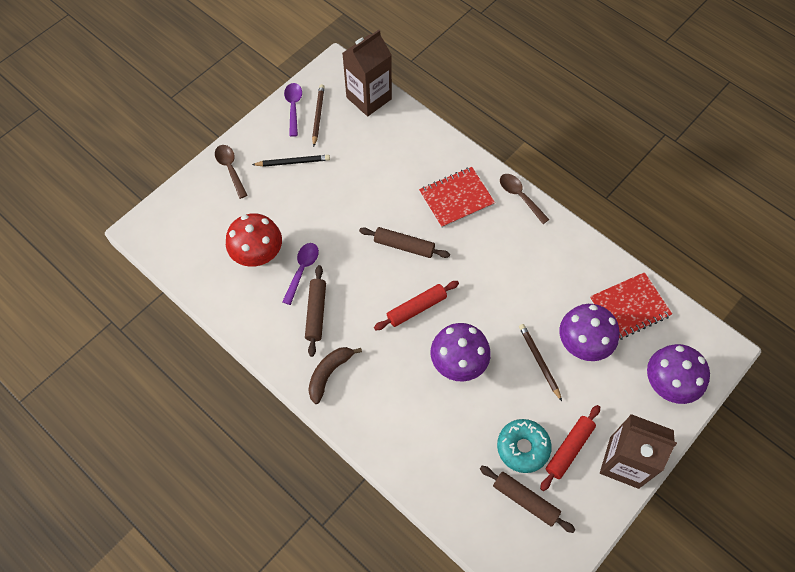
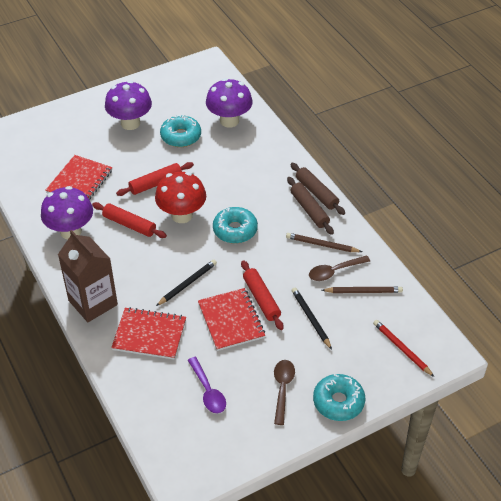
black pencil: 1 -> 2
brown banana: 1 -> 0
brown carton: 2 -> 1
brown rolling pin: 3 -> 2
purple spoon: 2 -> 1
red notebook: 2 -> 3
red pencil: 0 -> 1
red rolling pin: 2 -> 3
turquoise donut: 1 -> 3

